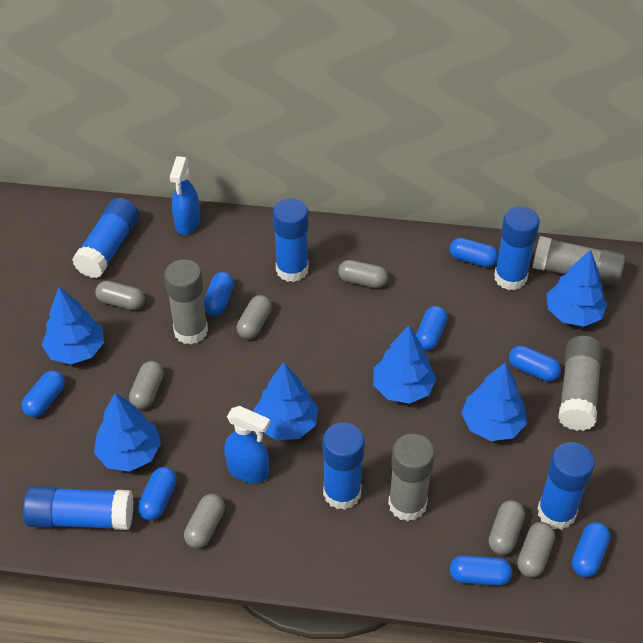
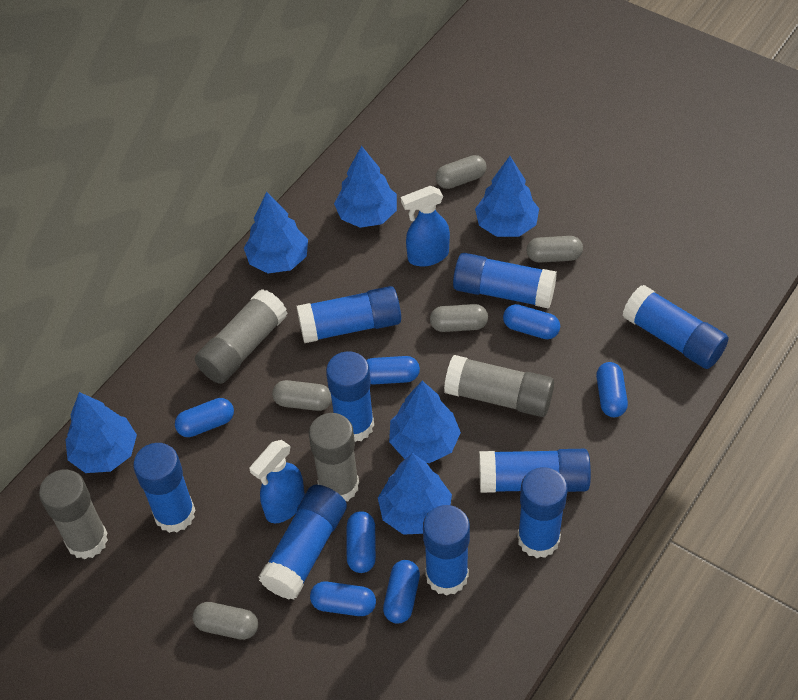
blue capsule: 8 -> 7
blue glue stick: 6 -> 9
grey capsule: 7 -> 5

